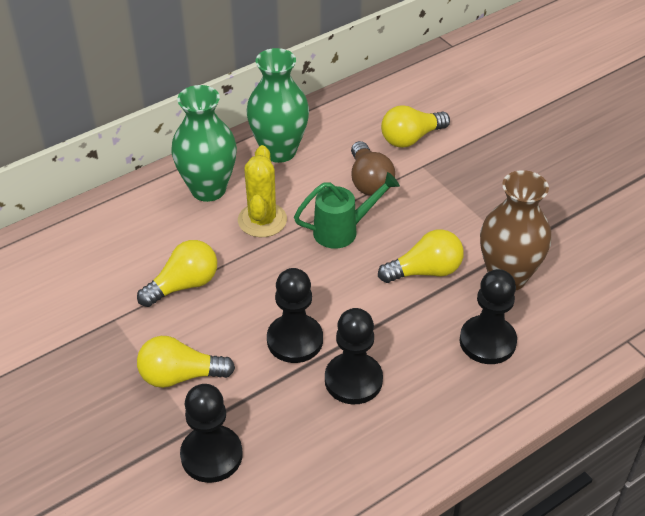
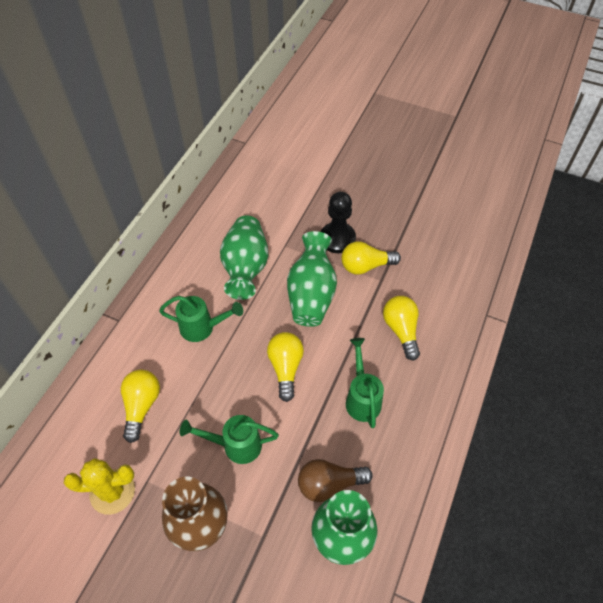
black pawn: 4 -> 1
green vase: 2 -> 3
green watering can: 1 -> 3

